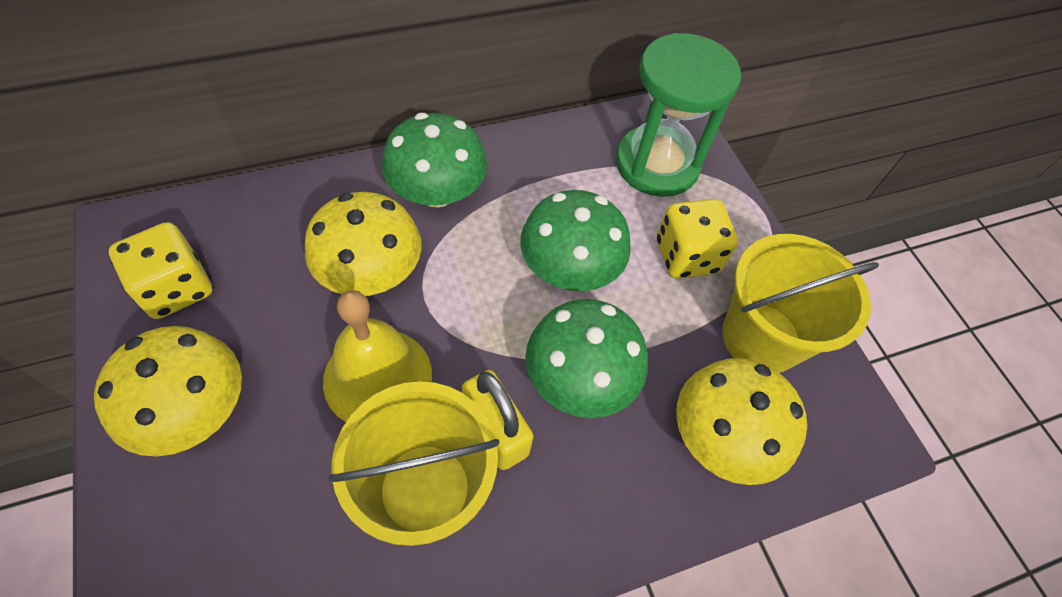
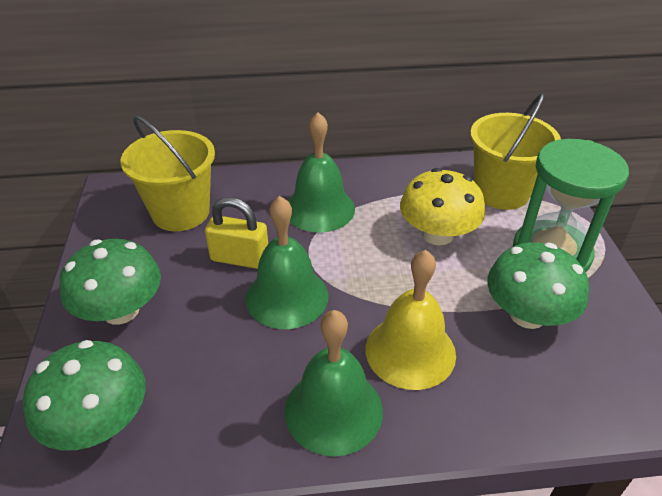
green bell: 0 -> 3
yellow dice: 2 -> 0
yellow mushroom: 3 -> 1

